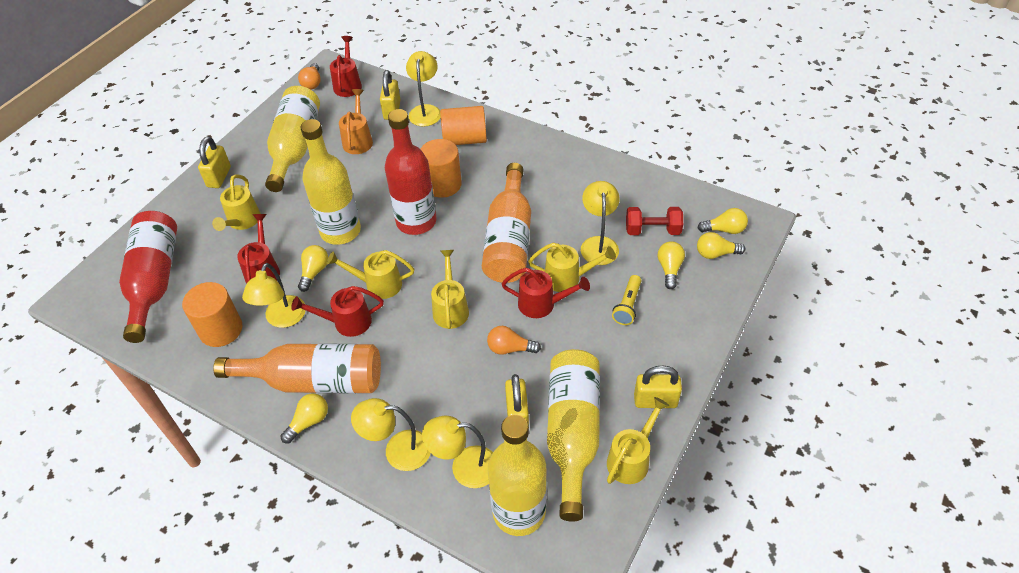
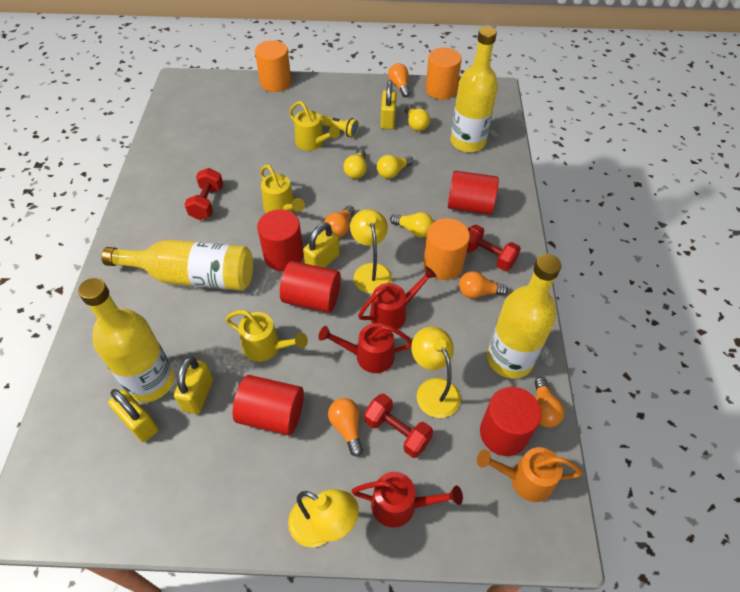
orange bottle: 2 -> 0
orange light bulb: 2 -> 5
red bottle: 2 -> 0
red cylinder: 0 -> 5
red dumbbell: 1 -> 3
red watering can: 4 -> 3
yellow lamp: 5 -> 3
yellow light bulb: 5 -> 4
yellow watering can: 5 -> 3

